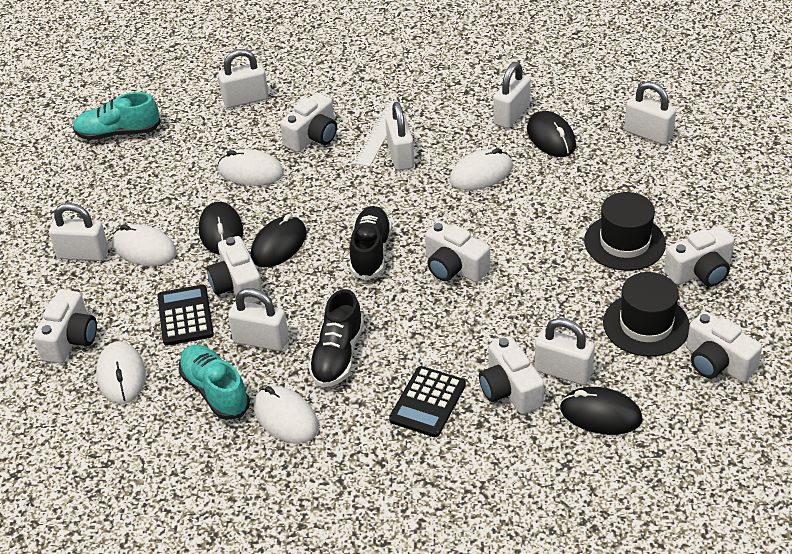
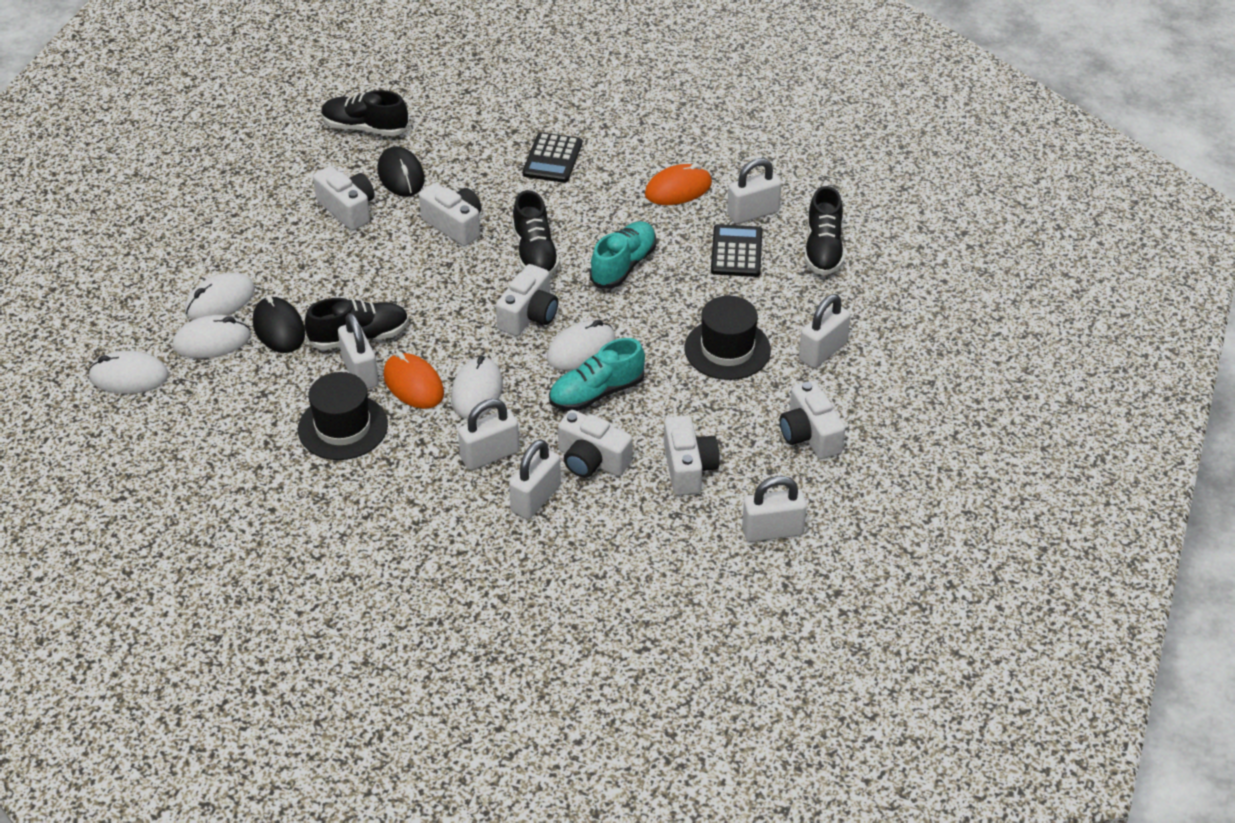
black mouse: 4 -> 2
black shoe: 2 -> 4
orange mouse: 0 -> 2
white camera: 7 -> 6
white padlock: 7 -> 6
white ruler: 1 -> 0

